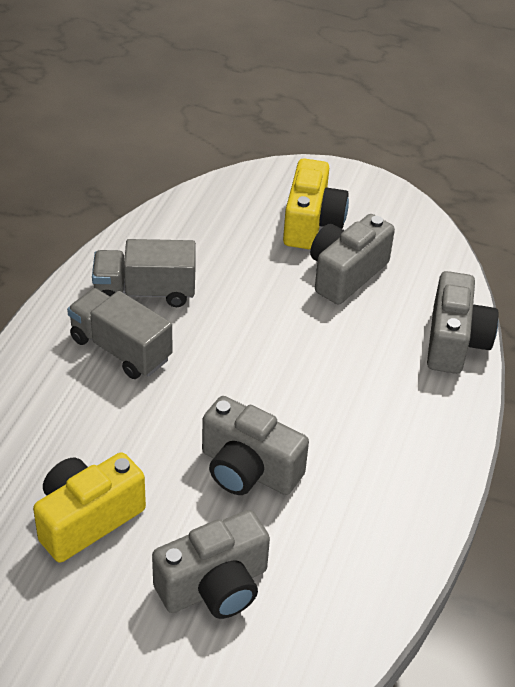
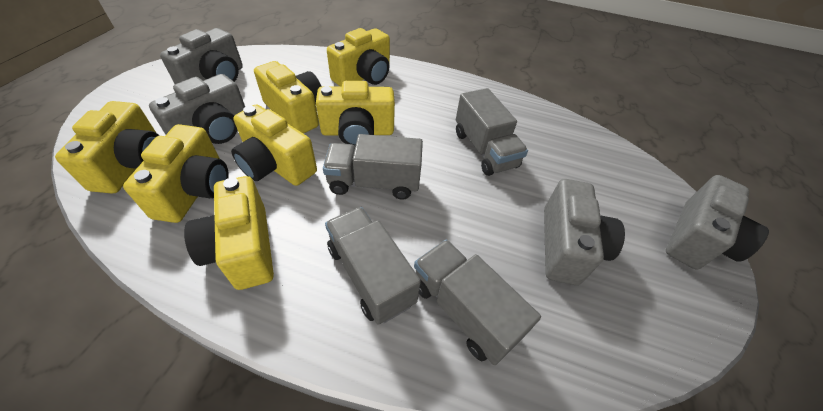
grey truck: 2 -> 4
yellow camera: 2 -> 7

